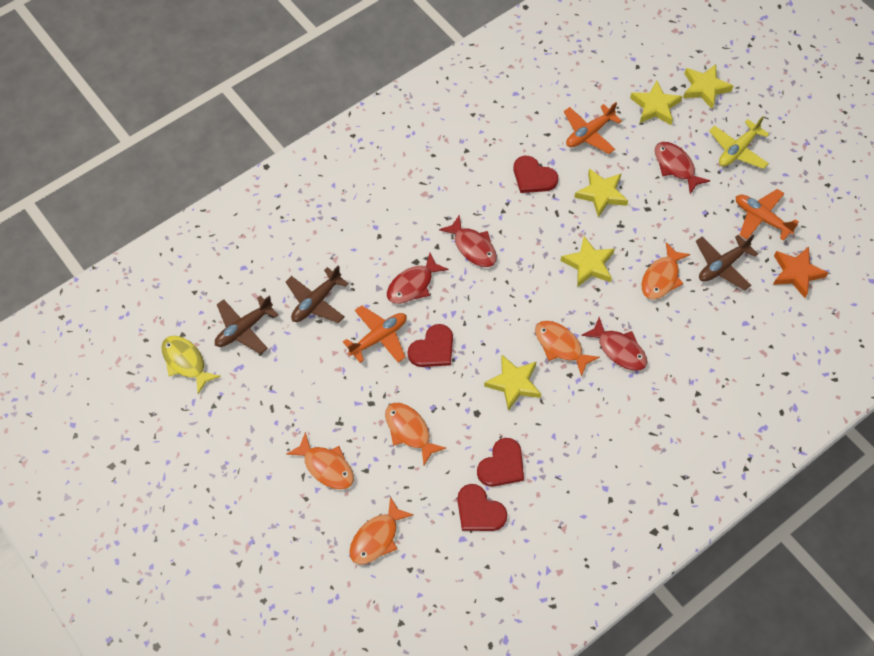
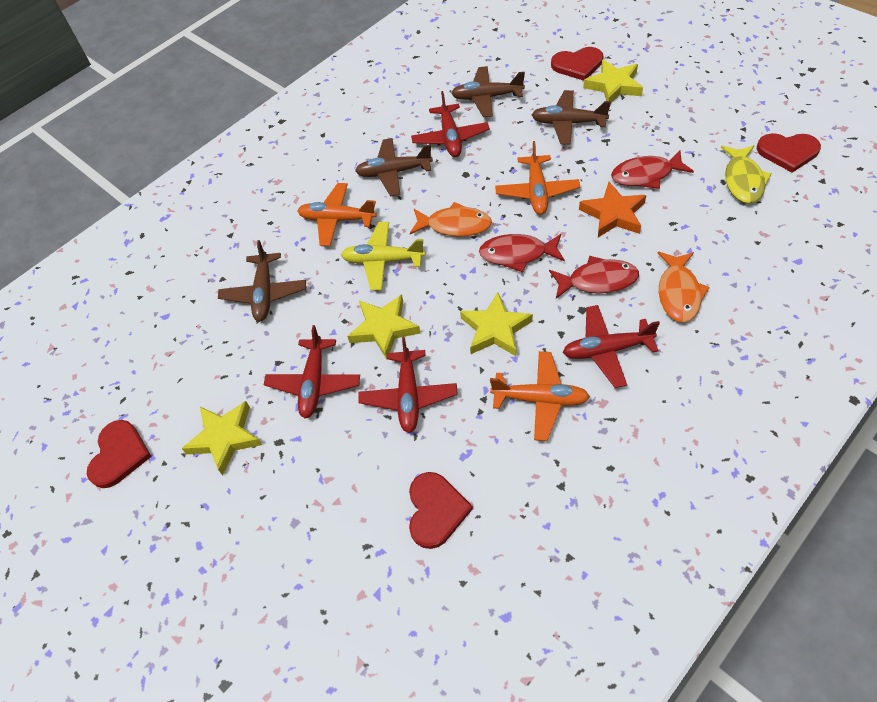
brown plane: 3 -> 4
orange fish: 5 -> 2
red fish: 4 -> 3
red plane: 0 -> 4
yellow star: 5 -> 4

